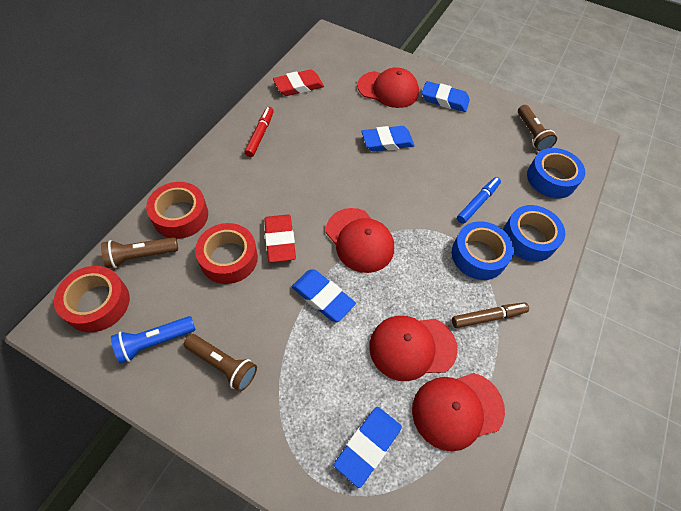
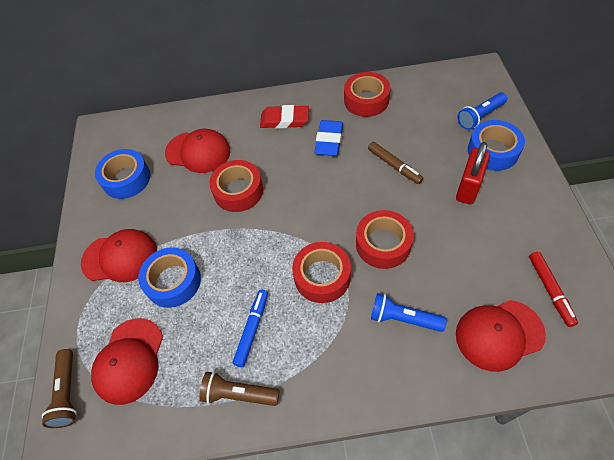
blue eraser: 4 -> 1
blue flashlight: 1 -> 2
brown flashlight: 3 -> 2
red eraser: 2 -> 1
red padlock: 0 -> 1
red tape: 3 -> 4

